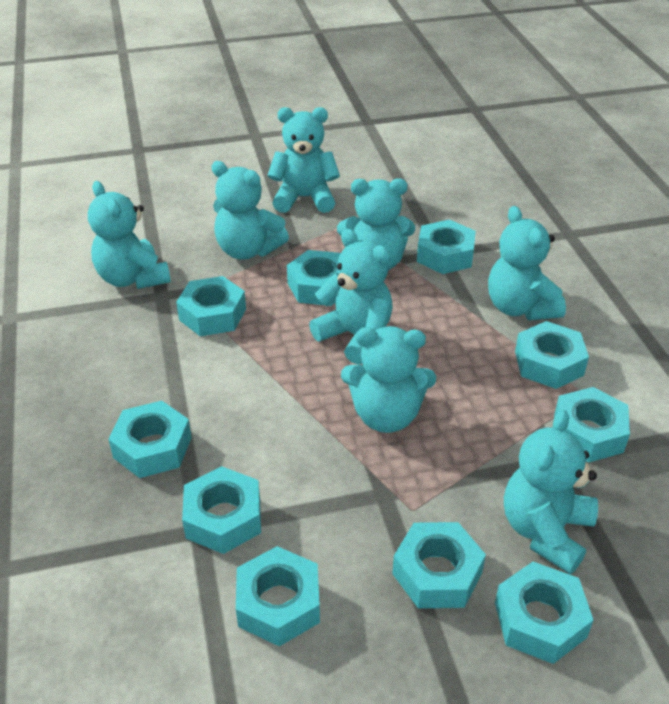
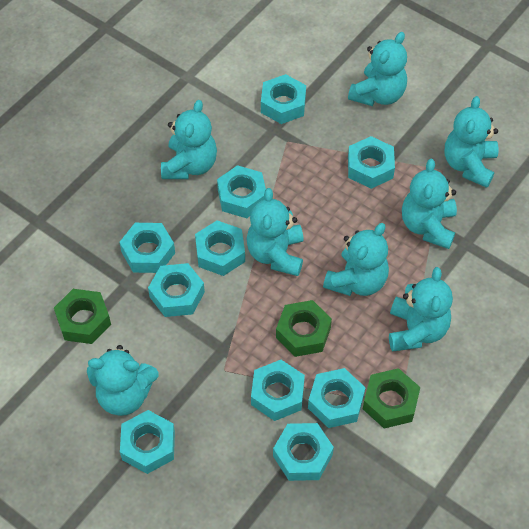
green nut: 0 -> 3

